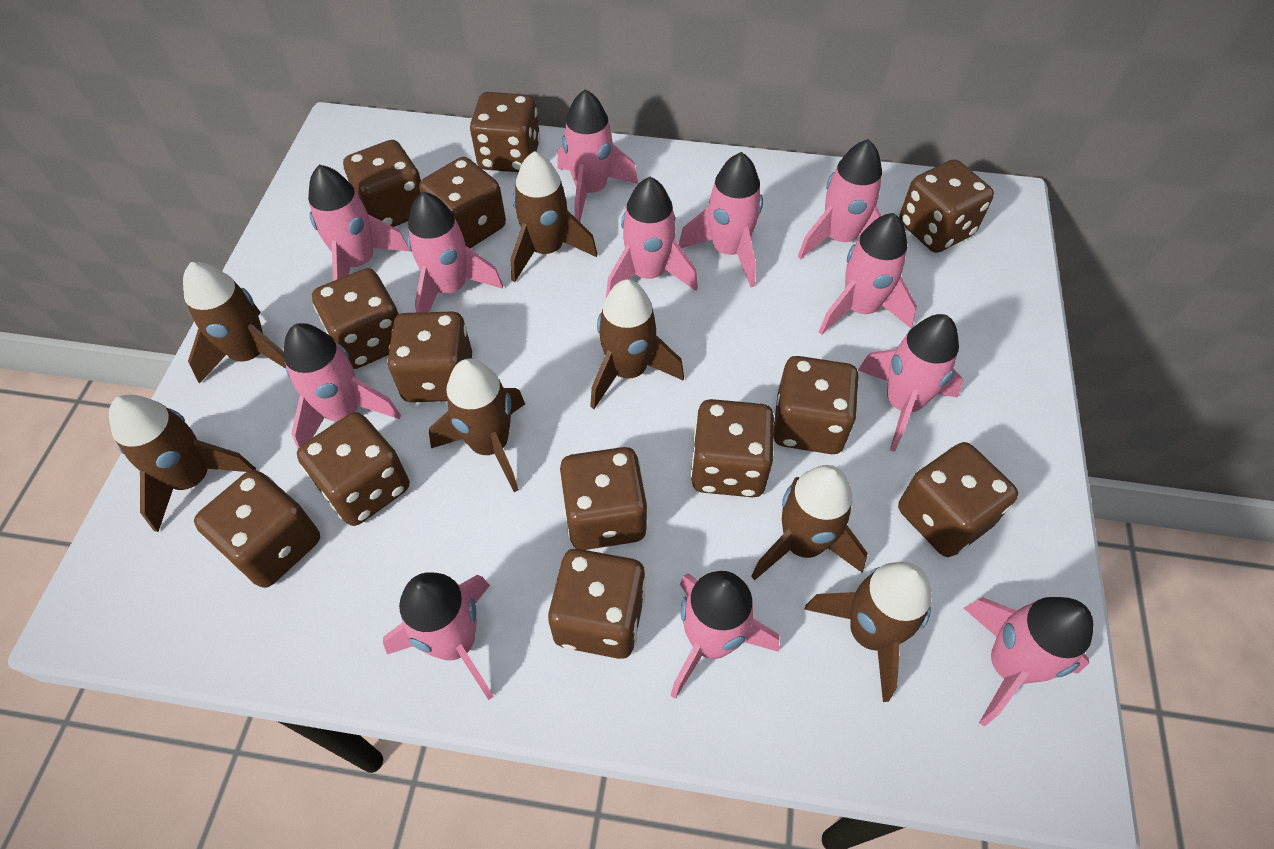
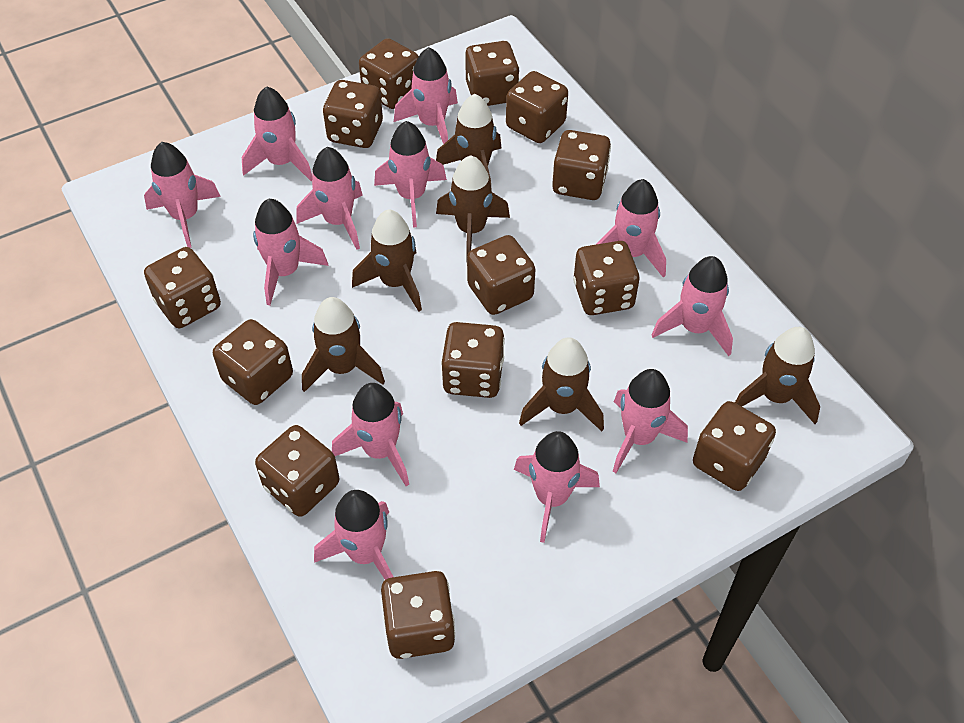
brown rocket: 7 -> 6

